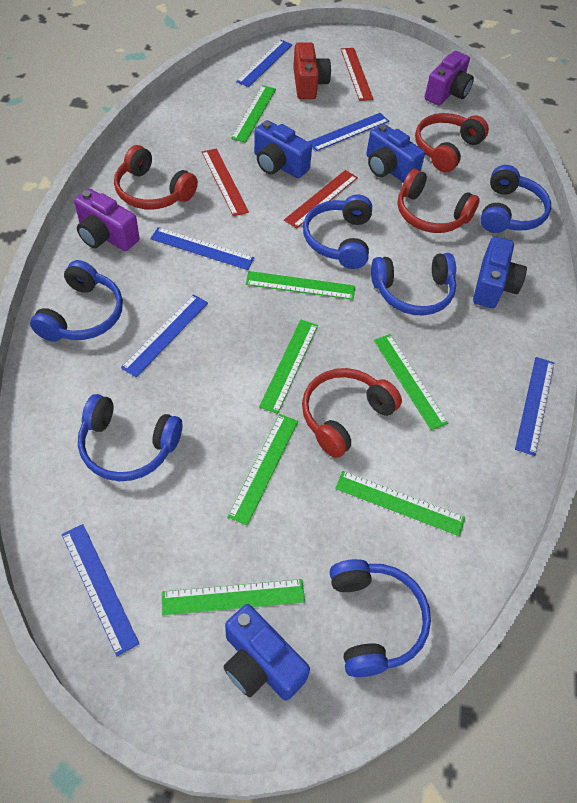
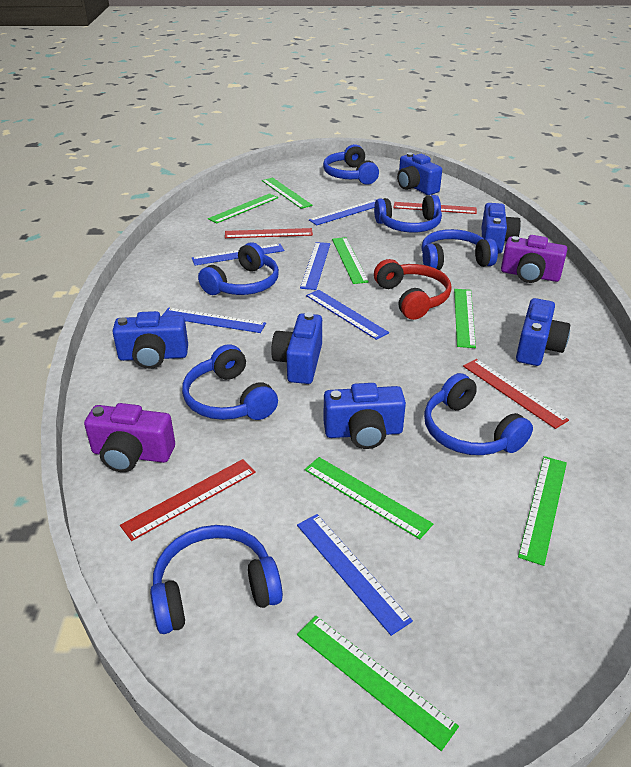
blue camera: 4 -> 6
blue headphones: 6 -> 7
red camera: 1 -> 0
red headphones: 4 -> 1
red ruler: 3 -> 4

